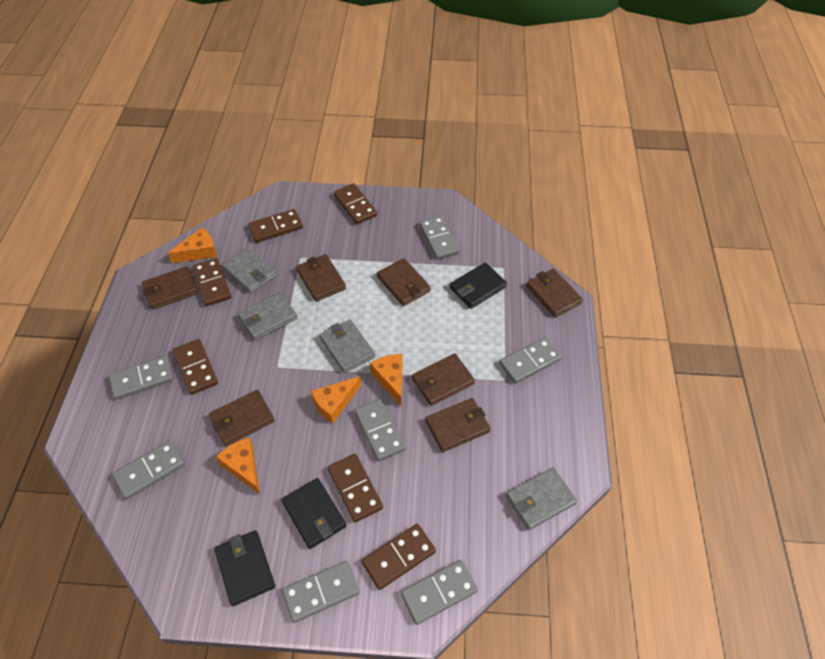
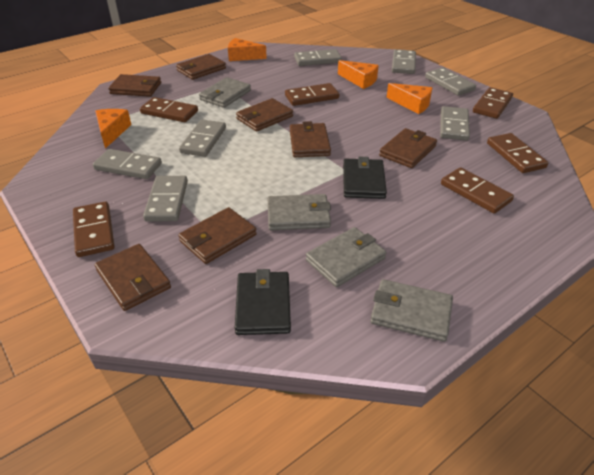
black wallet: 3 -> 2

